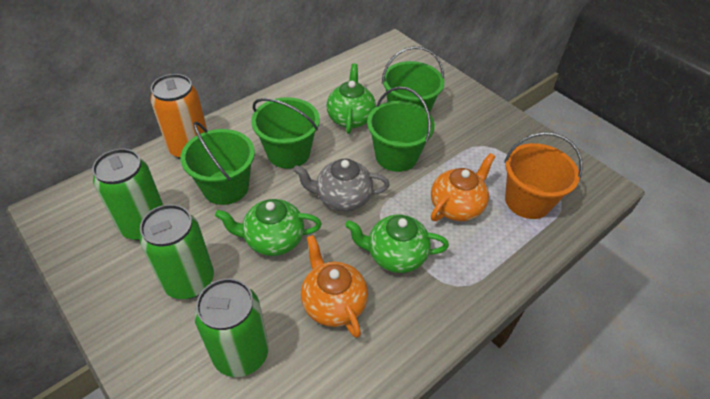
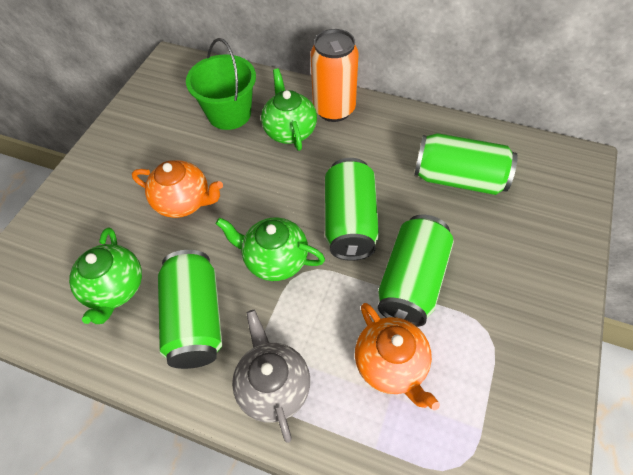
green bucket: 4 -> 1
green can: 3 -> 4
orange bucket: 1 -> 0

